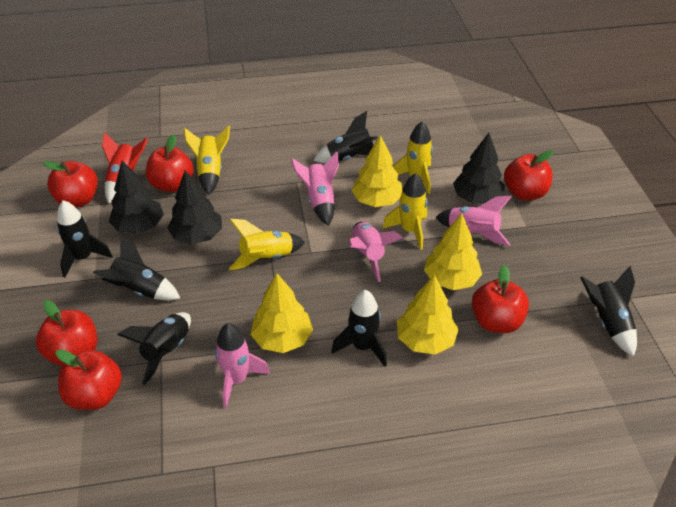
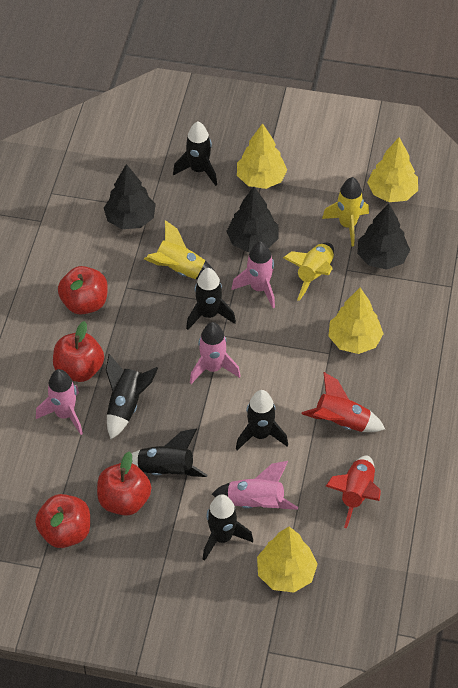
red apple: 6 -> 4
red rocket: 1 -> 2
yellow rocket: 4 -> 3

